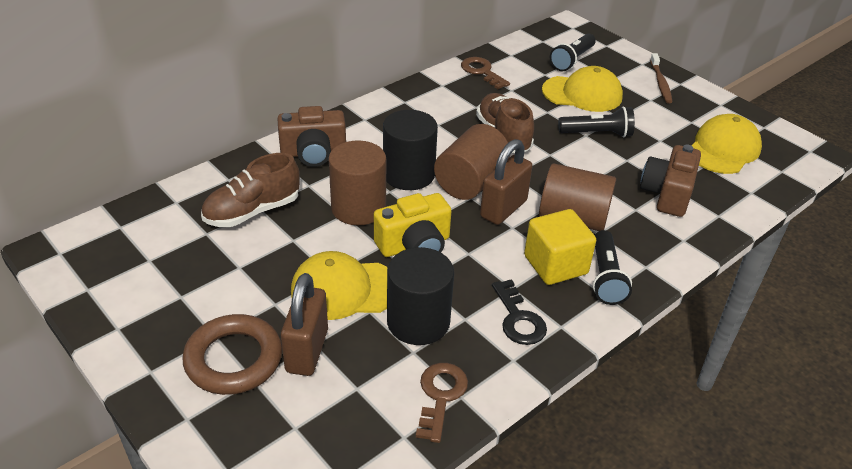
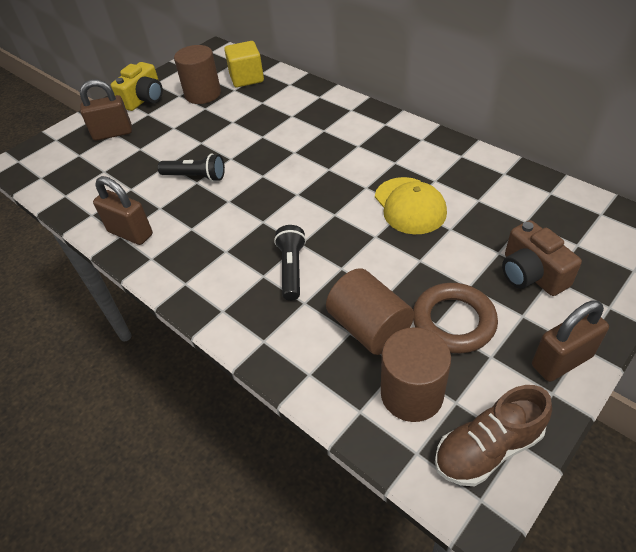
black cylinder: 2 -> 0
black flashlight: 3 -> 2
black key: 1 -> 0
brown camera: 2 -> 1
brown key: 2 -> 0
brown padlock: 2 -> 3
brown shoe: 2 -> 1
brown toothbrush: 1 -> 0
yellow cap: 3 -> 1

